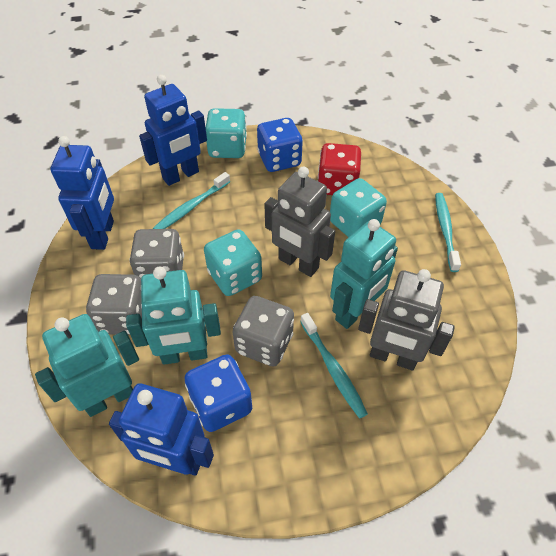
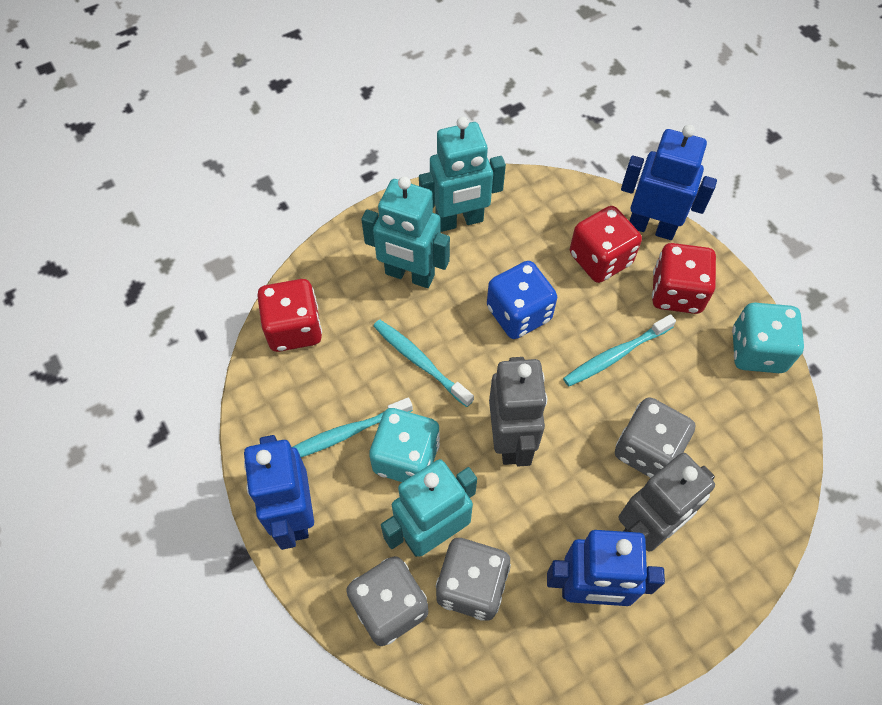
blue dice: 2 -> 1
red dice: 1 -> 3
turquoise dice: 3 -> 2

